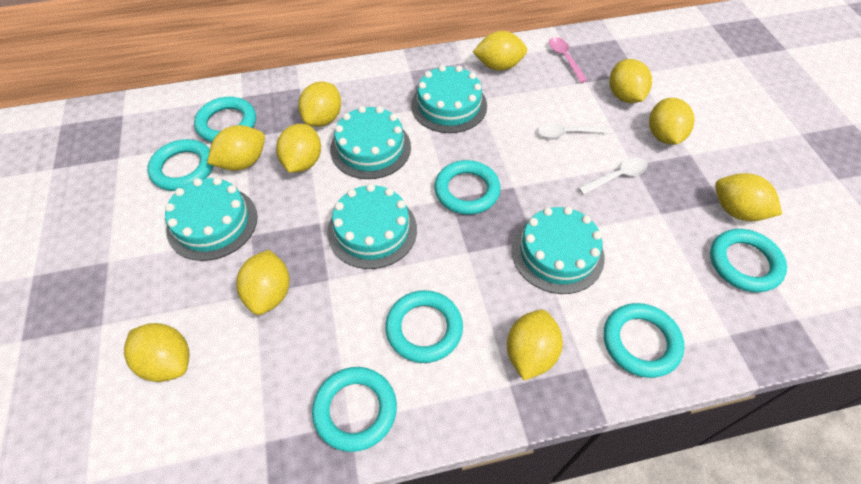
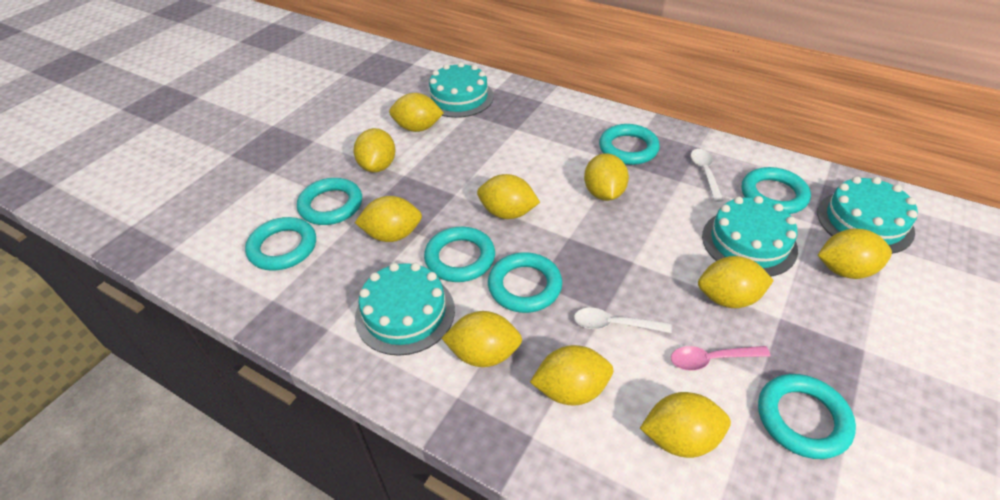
turquoise cake: 5 -> 4

